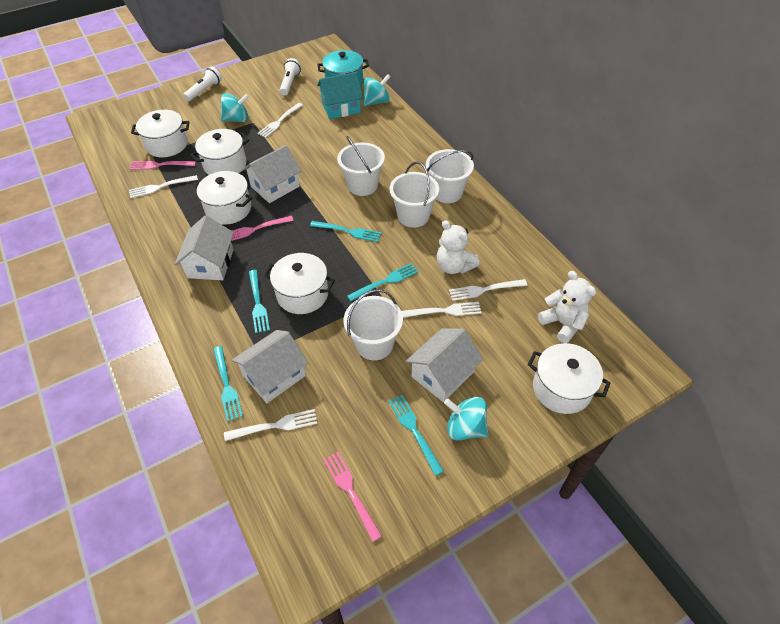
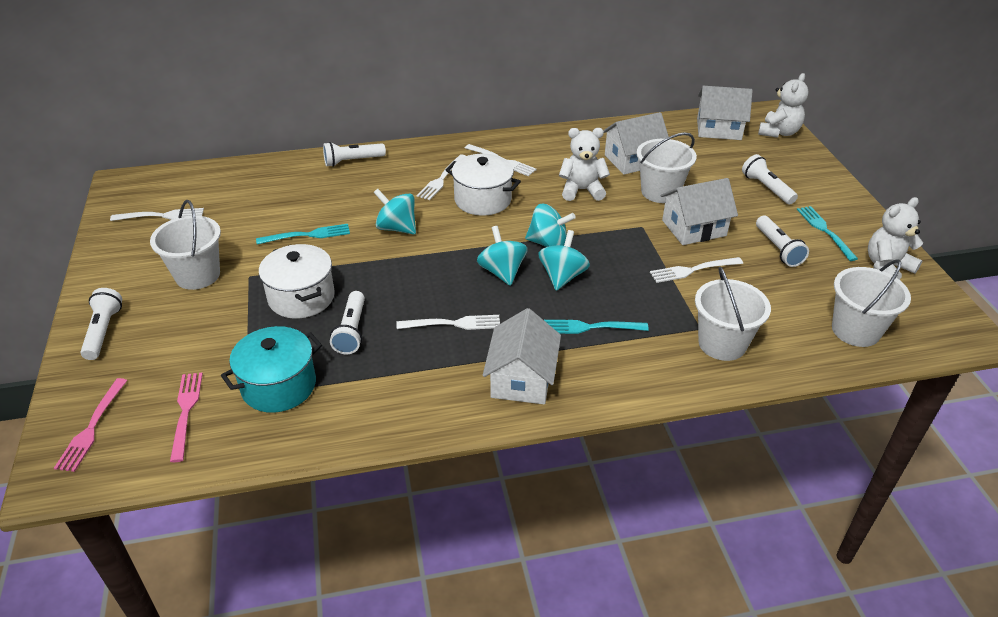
pink fork: 3 -> 2
turquoise fork: 5 -> 3
turquoise house: 1 -> 0
turquoise spinning top: 3 -> 4
white flashlight: 2 -> 5
white pot: 5 -> 2
white teddy bear: 2 -> 3

